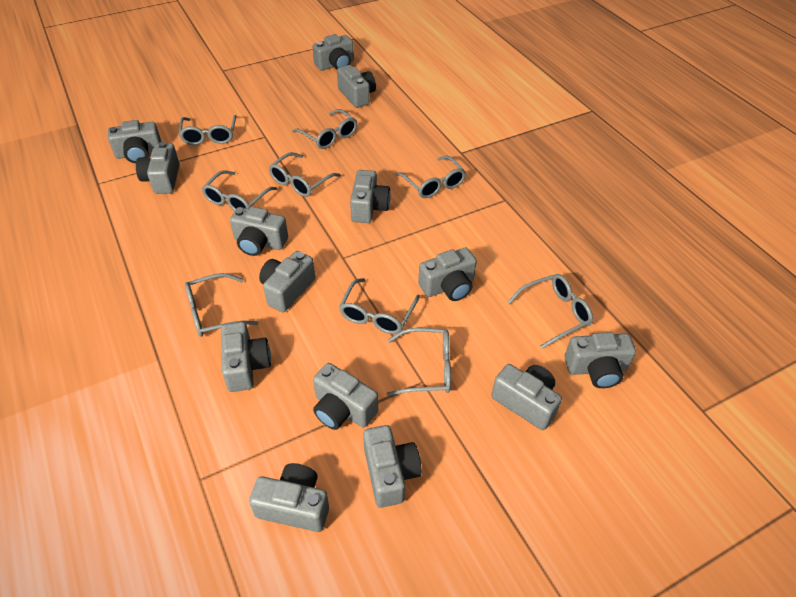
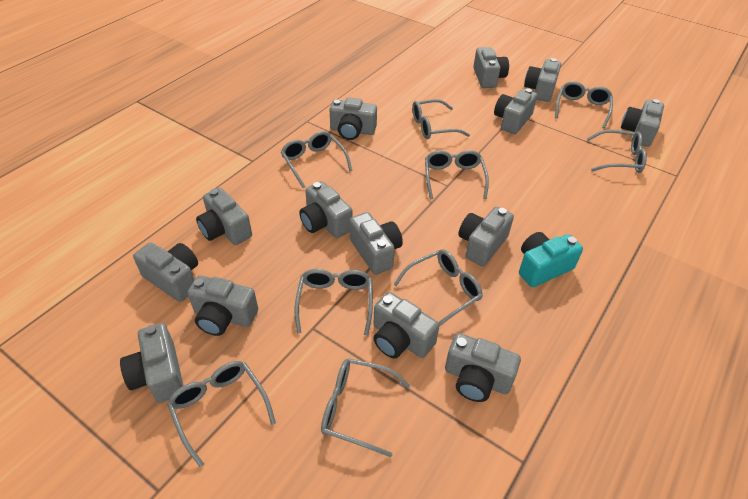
turquoise camera: 0 -> 1

